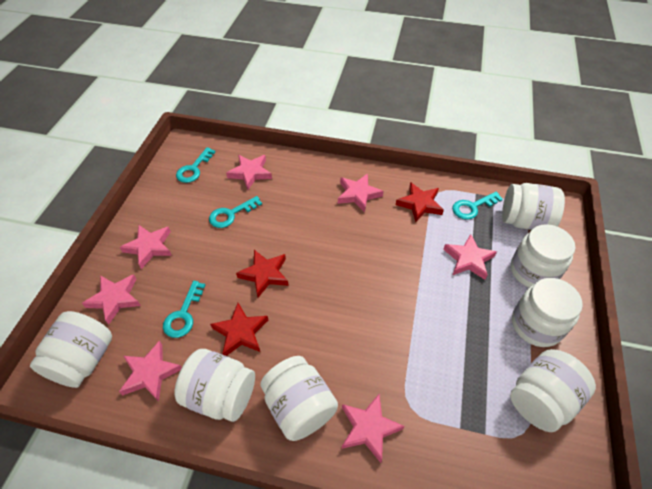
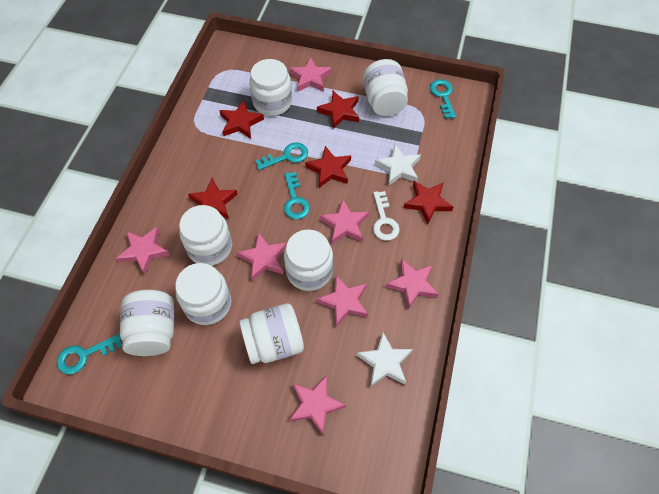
red star: 3 -> 5
white key: 0 -> 1
white star: 0 -> 2

